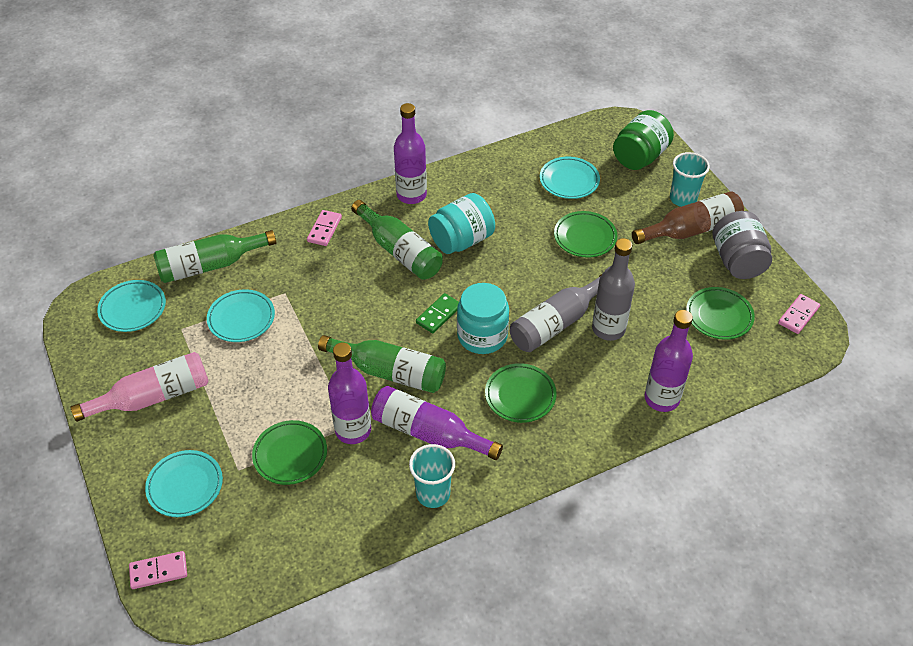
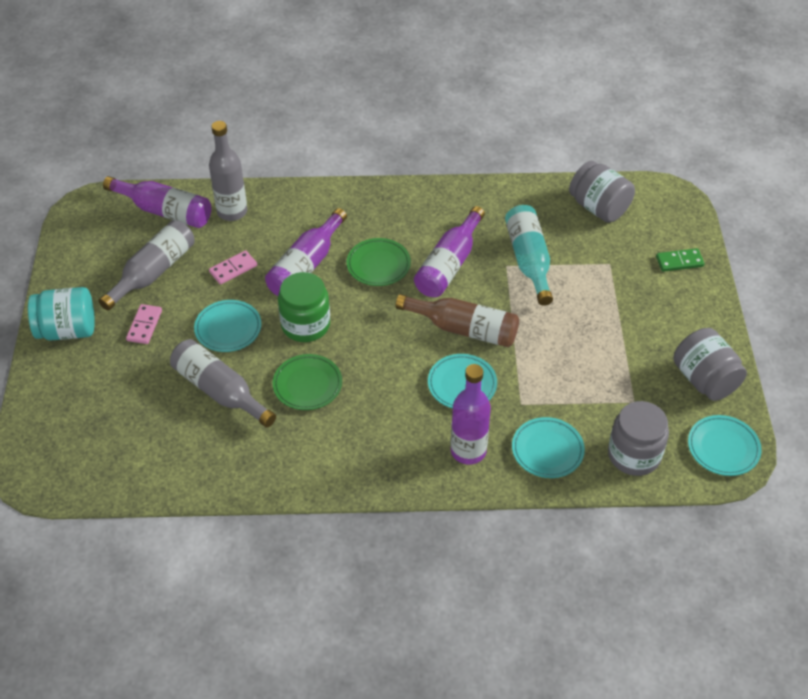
green bottle: 3 -> 0
green plate: 4 -> 2
grey bottle: 2 -> 3
grey jar: 1 -> 3
pink bottle: 1 -> 0
pink domino: 3 -> 2
turquoise bottle: 0 -> 1
turquoise cup: 2 -> 0
turquoise jar: 2 -> 1

